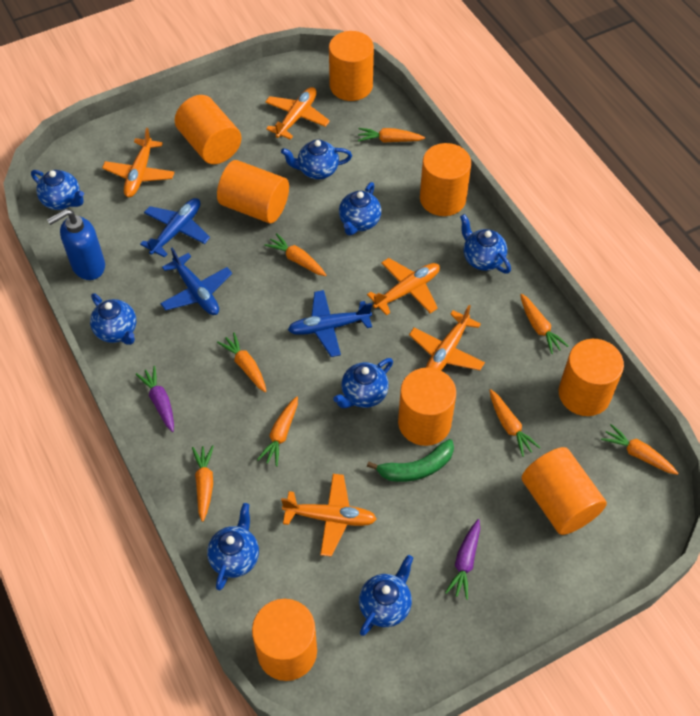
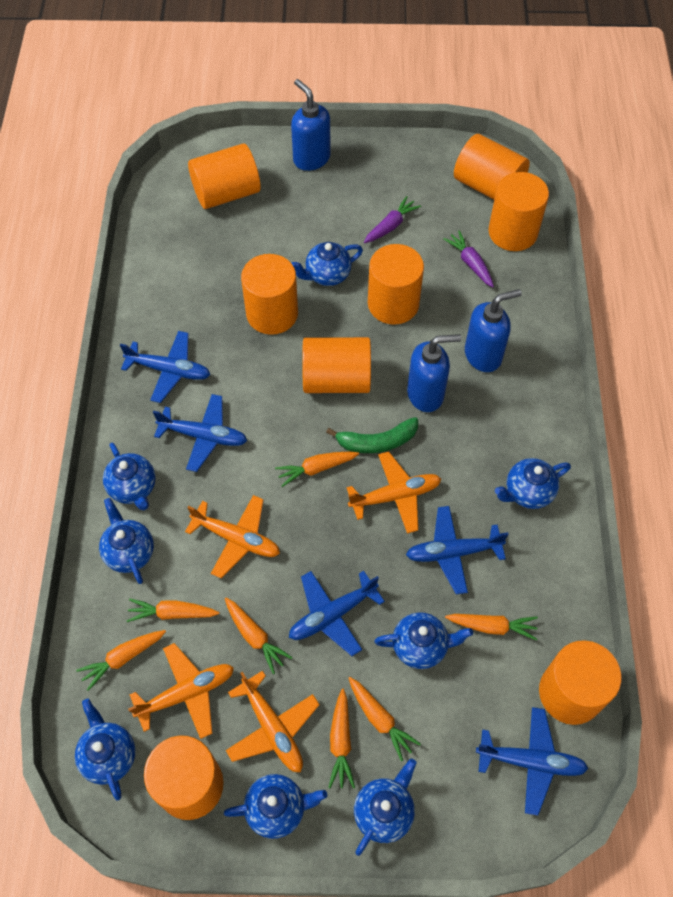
blue plane: 3 -> 5
blue soap dispenser: 1 -> 3
orange carrot: 8 -> 7
orange plane: 5 -> 4

